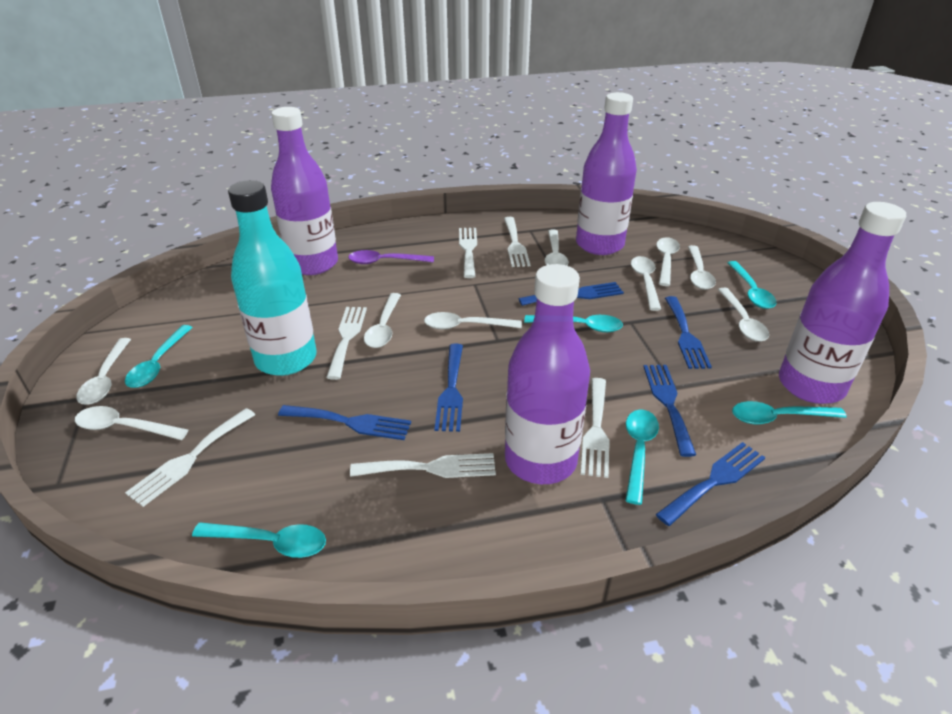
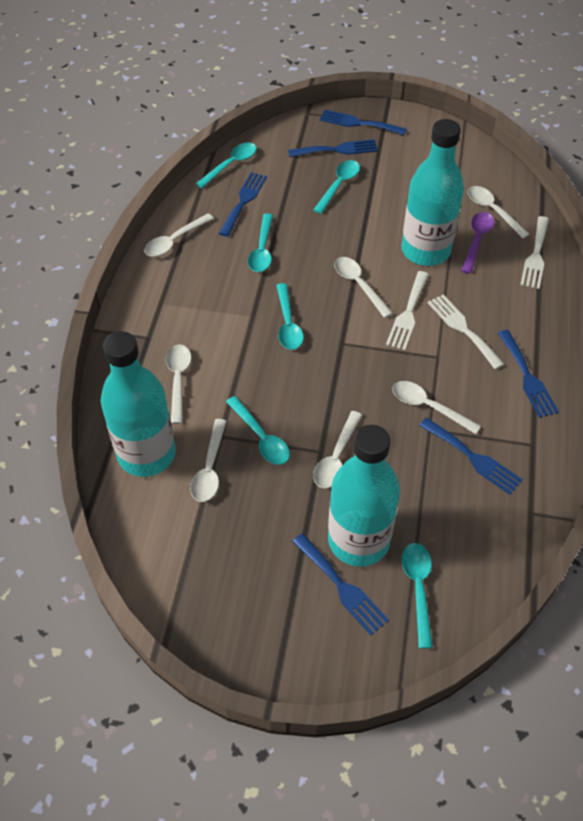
purple bottle: 4 -> 0
turquoise bottle: 1 -> 3
white fork: 6 -> 3
white spoon: 9 -> 7

